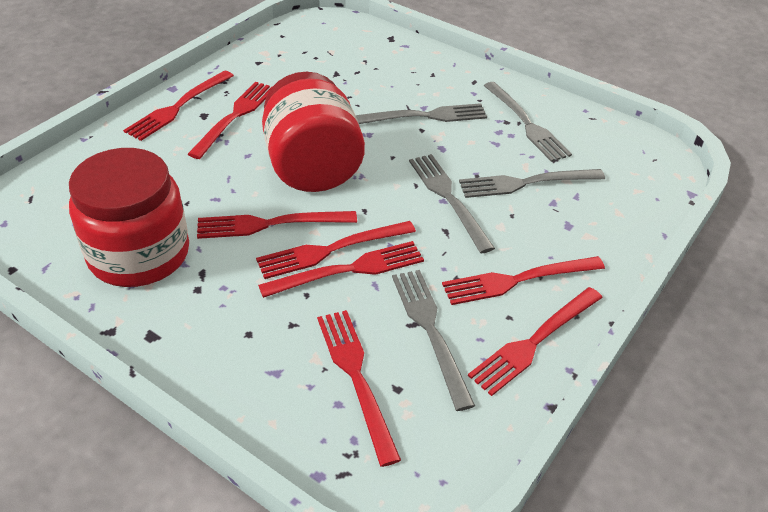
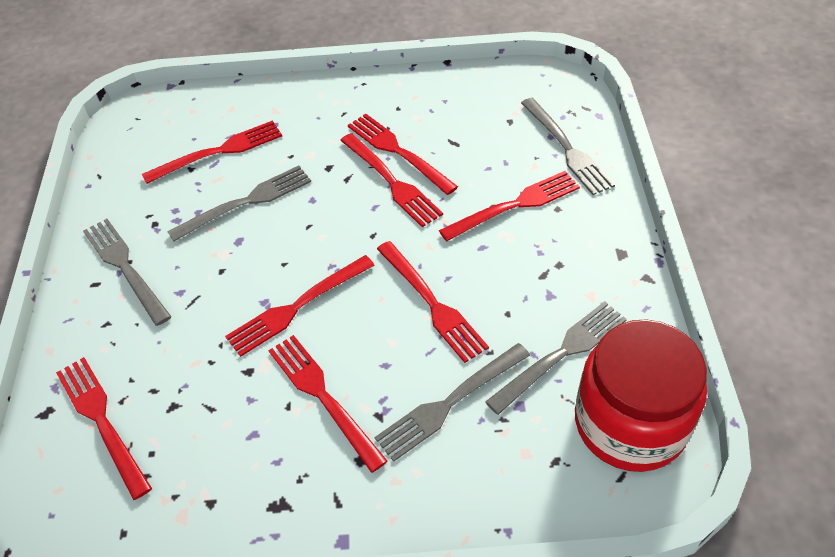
red jar: 2 -> 1

